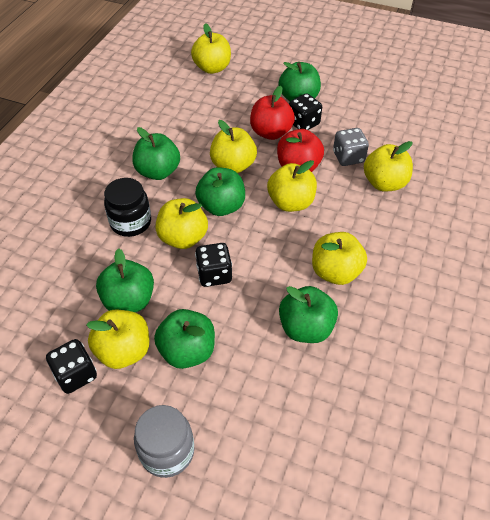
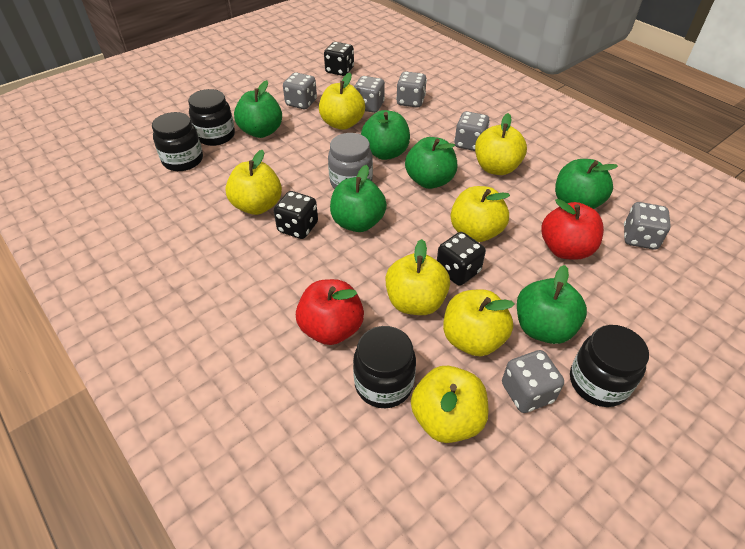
black jar: 1 -> 4
grey dice: 1 -> 6

